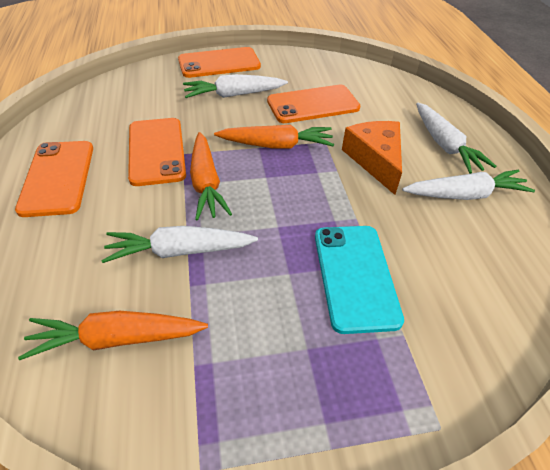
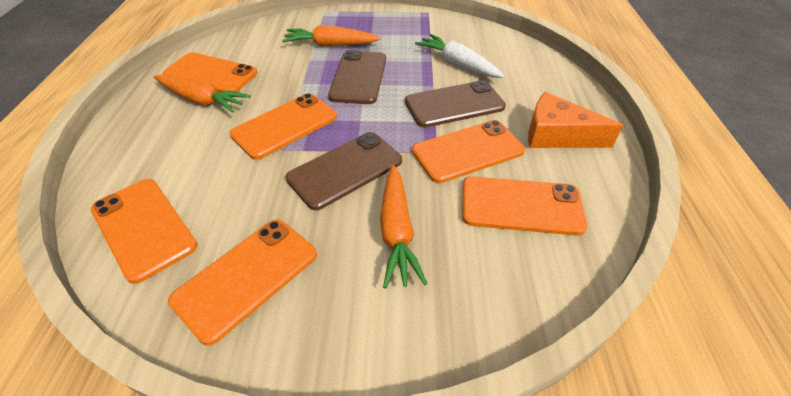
brown phone: 0 -> 3
orange phone: 4 -> 6
turquoise phone: 1 -> 0
white carrot: 4 -> 1

